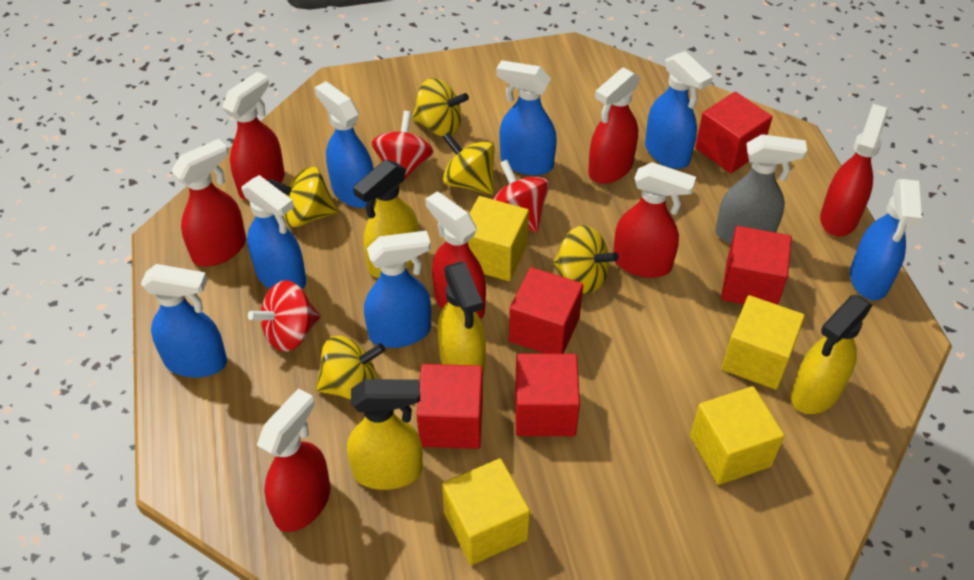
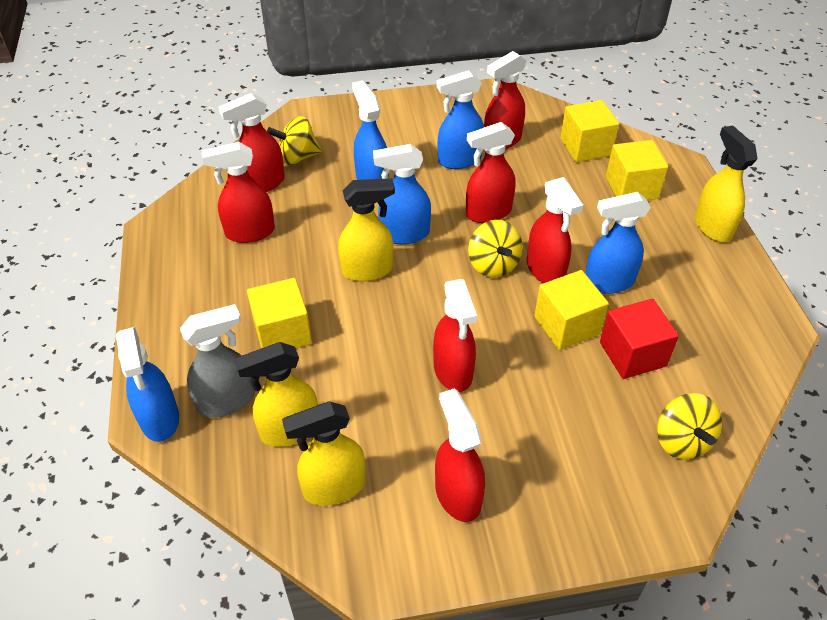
blue spray bottle: 7 -> 5
red cube: 5 -> 1
red spinning top: 3 -> 0
yellow spinning top: 5 -> 3

